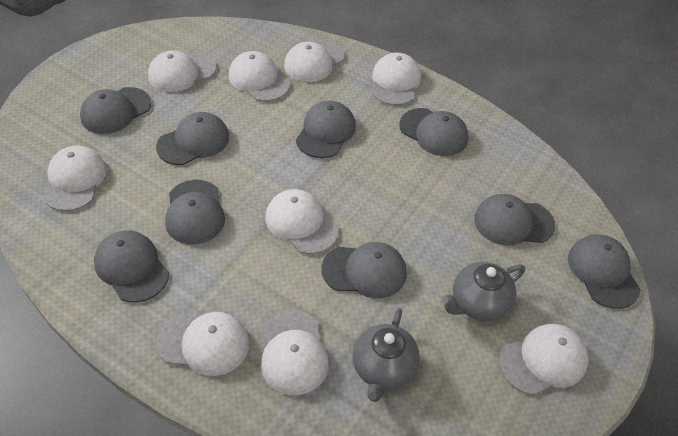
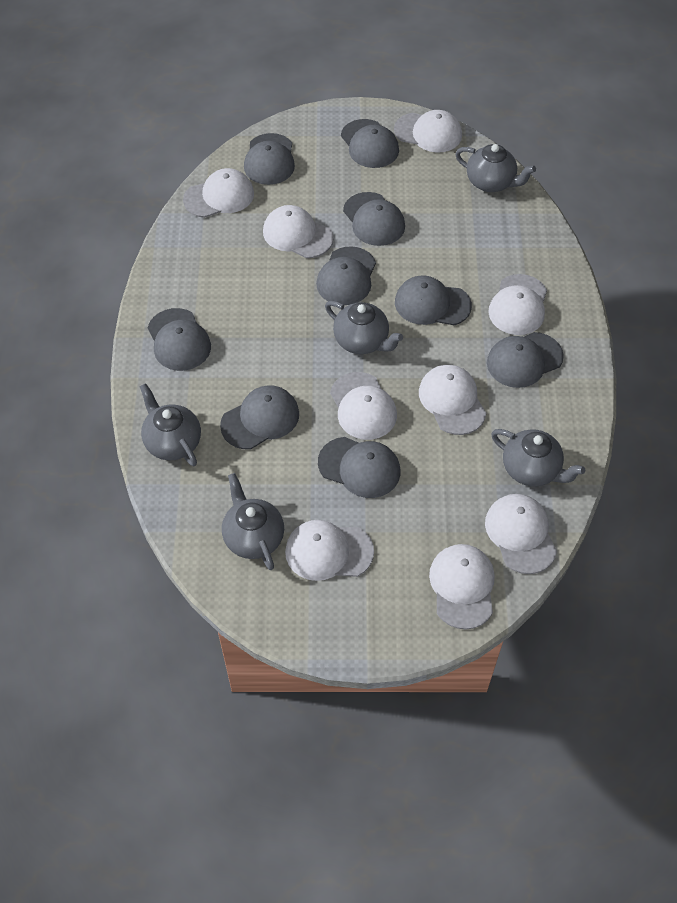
grey teapot: 2 -> 5

